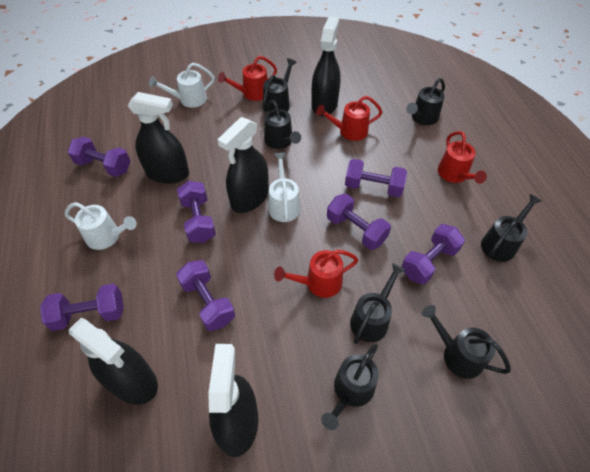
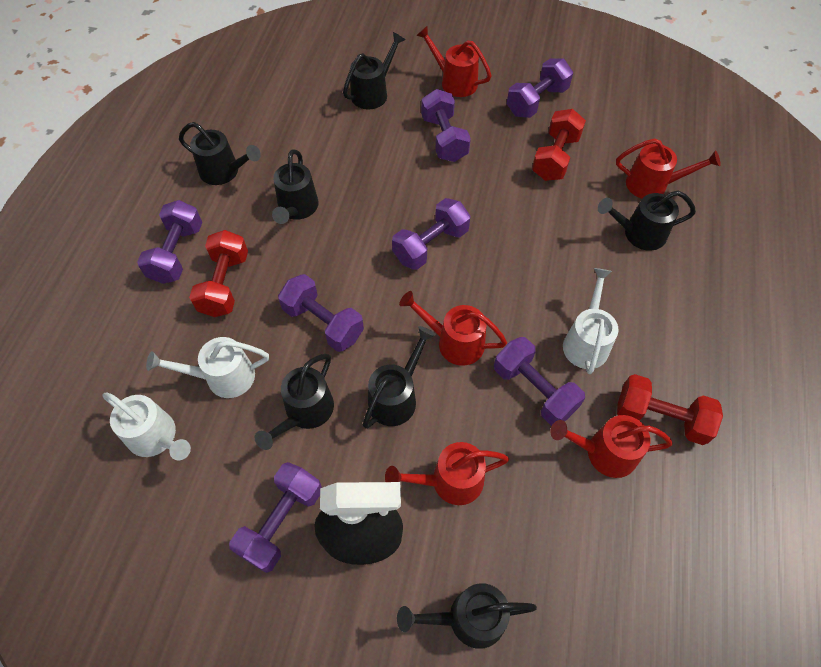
black spray bottle: 5 -> 1
red dumbbell: 0 -> 3
red watering can: 4 -> 5

